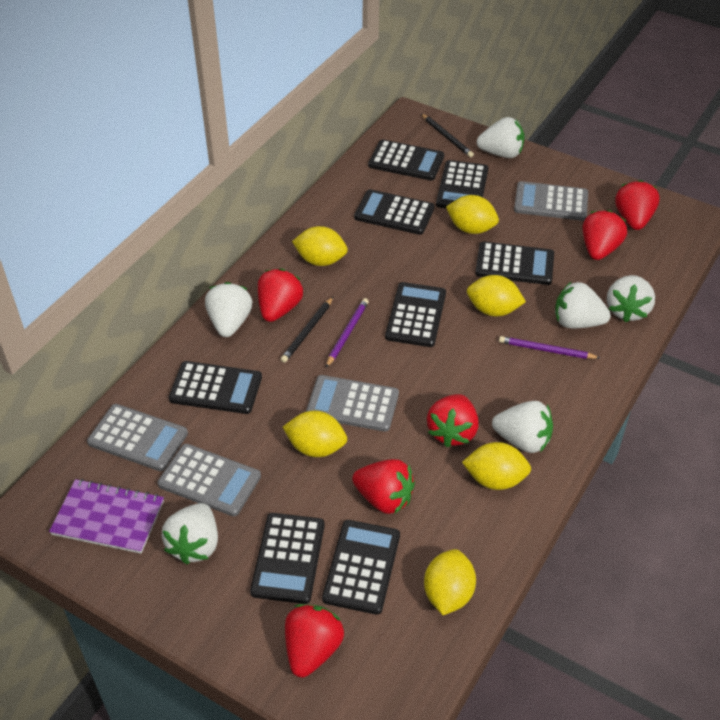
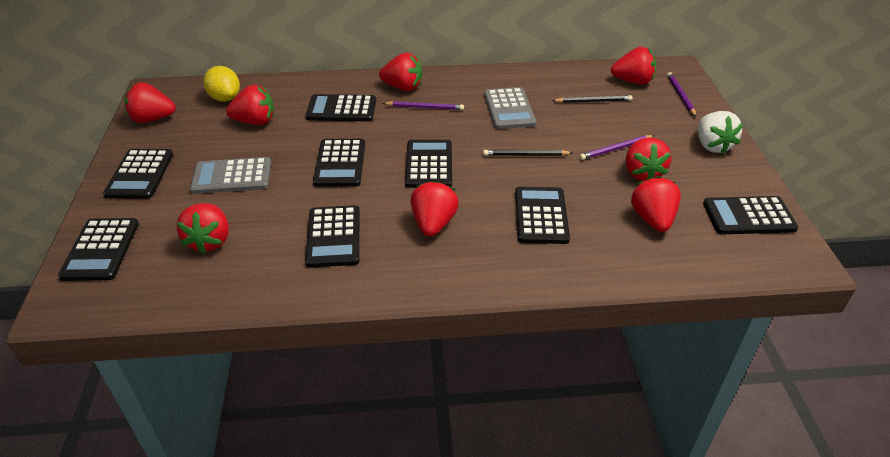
grey calculator: 4 -> 2
purple notebook: 1 -> 0
purple pencil: 2 -> 3
red strawberry: 6 -> 8
white strawberry: 6 -> 1
yellow lemon: 6 -> 1

